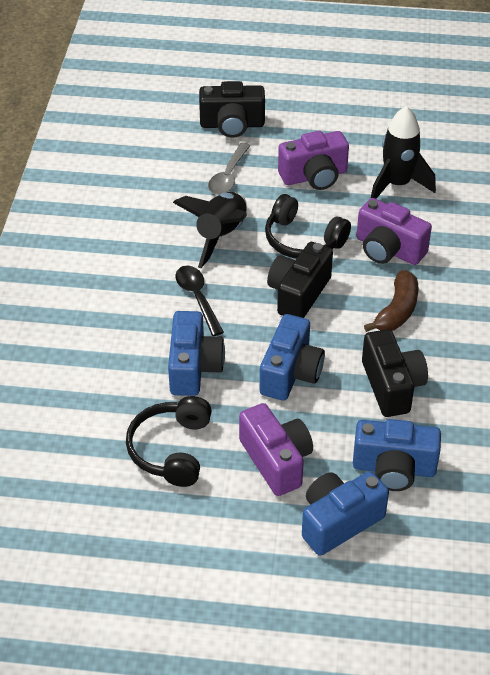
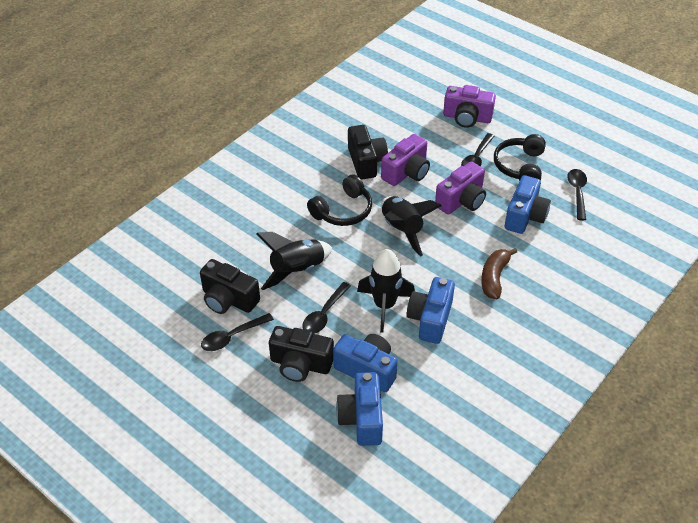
black rocket: 2 -> 3
black spoon: 1 -> 4
grey spoon: 1 -> 0

